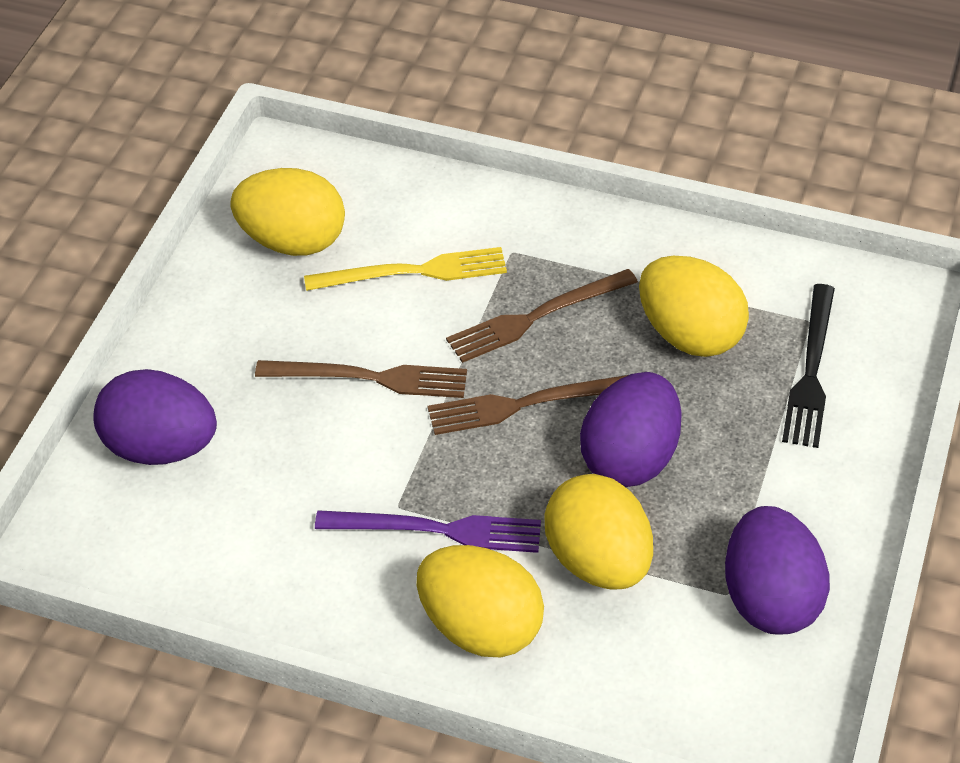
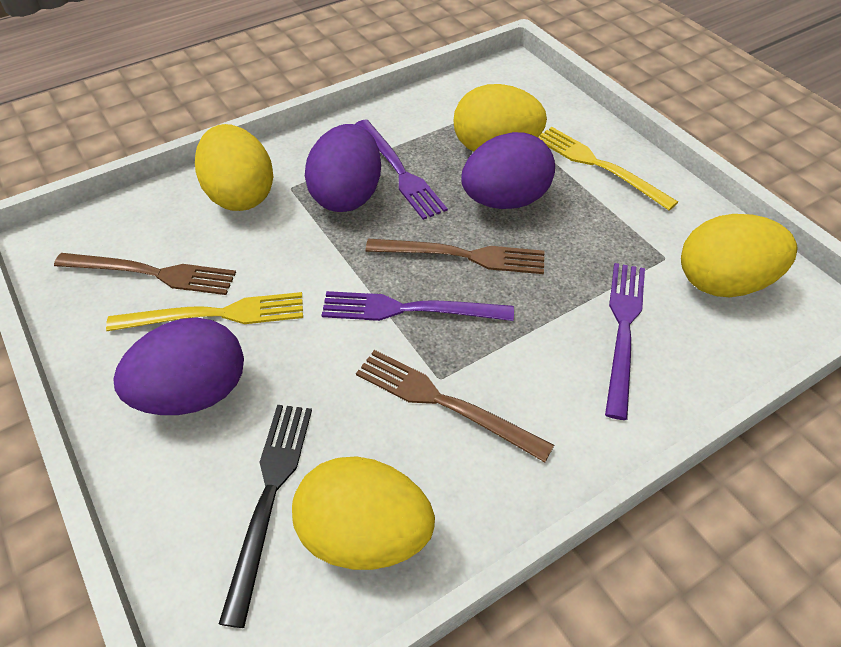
purple fork: 1 -> 3
yellow fork: 1 -> 2

